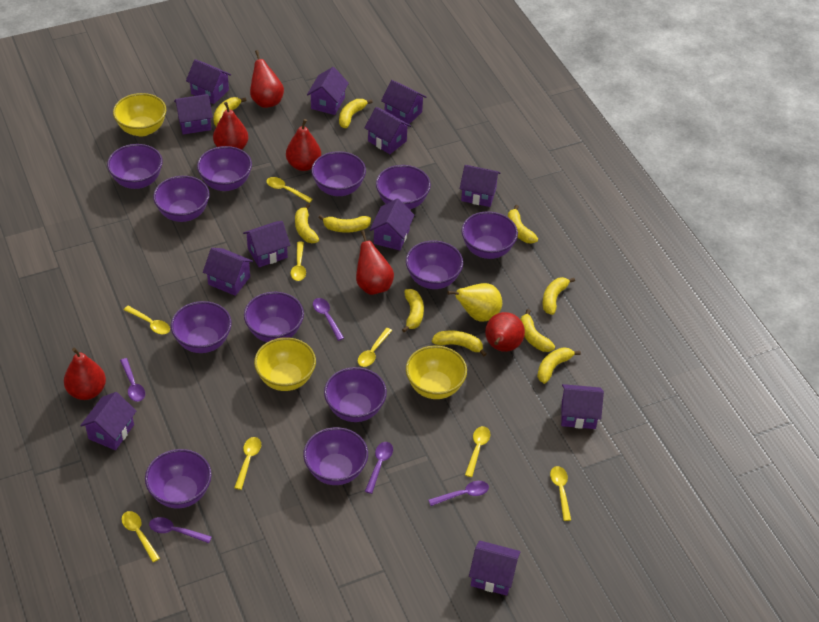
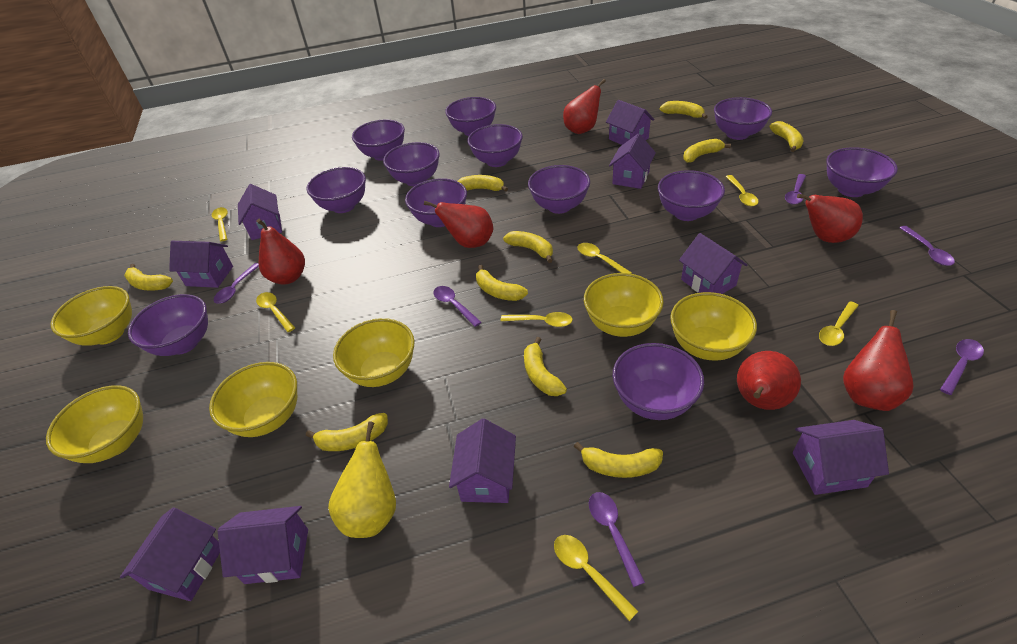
purple house: 12 -> 9
purple spoon: 5 -> 6
yellow bowl: 3 -> 6
yellow spoon: 8 -> 7

